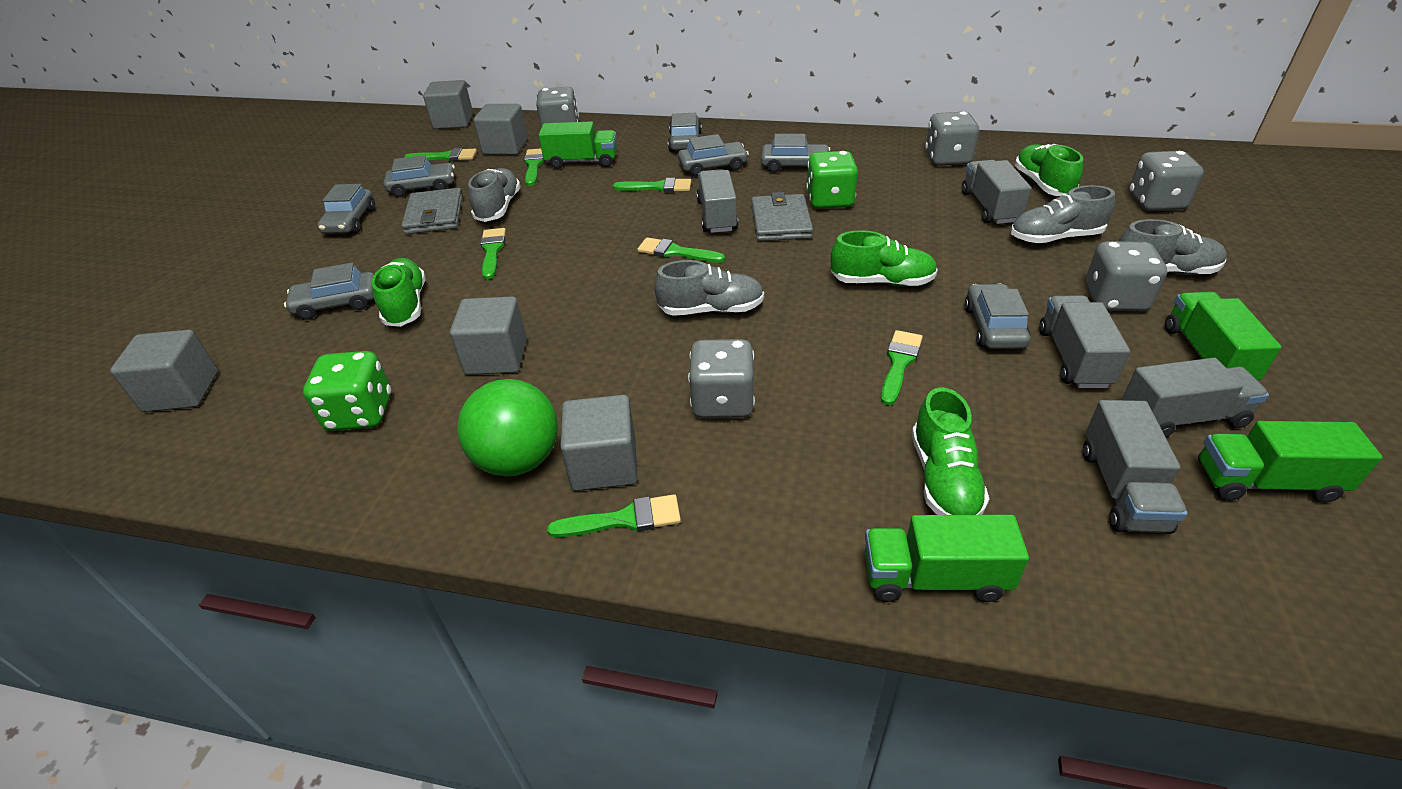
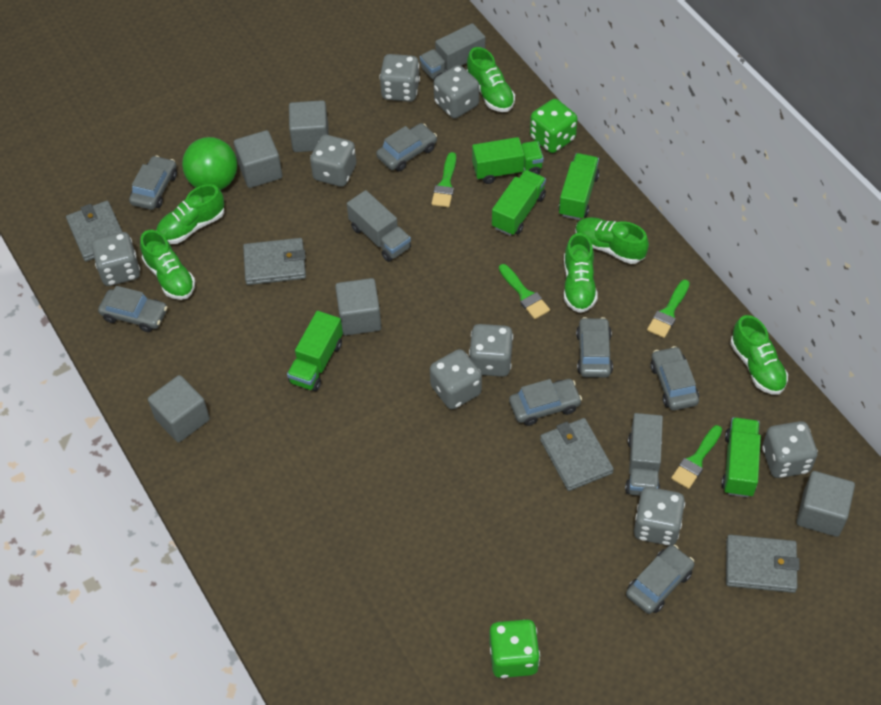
green brush: 7 -> 4
green shoe: 4 -> 6
green truck: 4 -> 5
grey dice: 5 -> 8
grey shoe: 4 -> 0
grey truck: 5 -> 3
grey wallet: 2 -> 4

